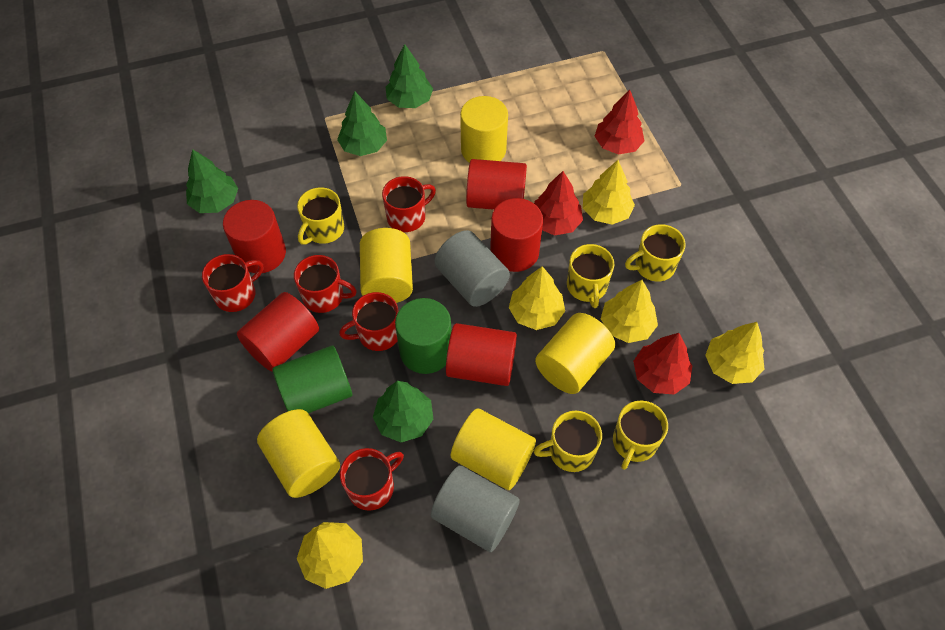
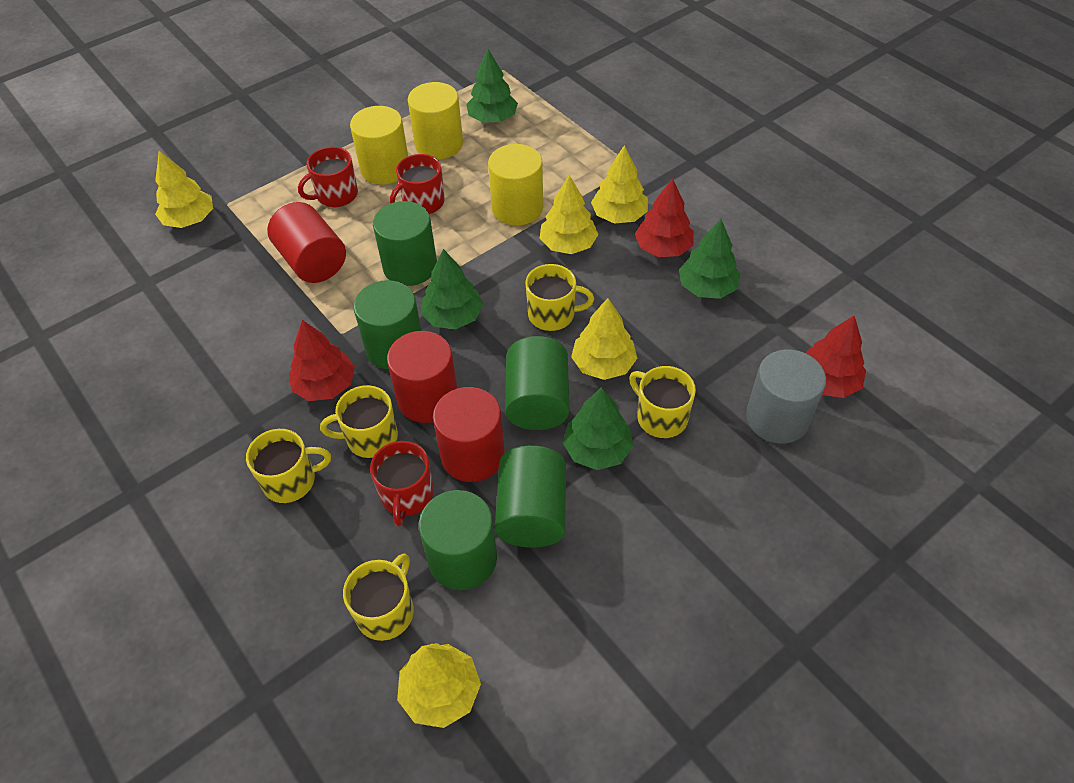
green cylinder: 2 -> 5
grey cylinder: 2 -> 1
red cylinder: 5 -> 3
red mug: 5 -> 3
yellow cylinder: 5 -> 3

